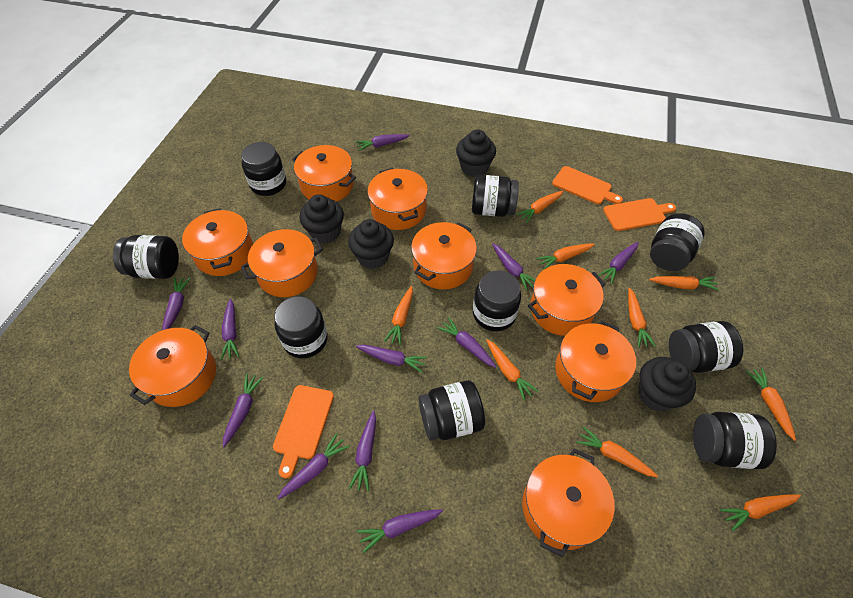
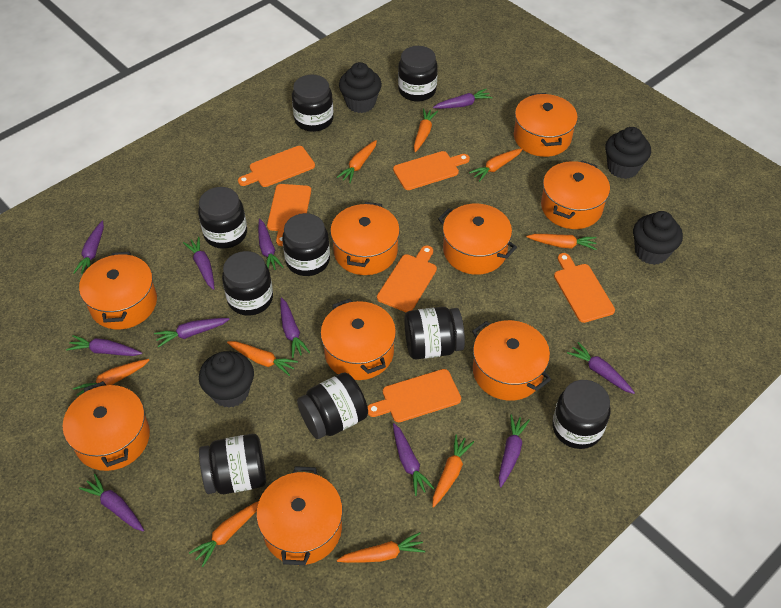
orange cutting board: 3 -> 6

